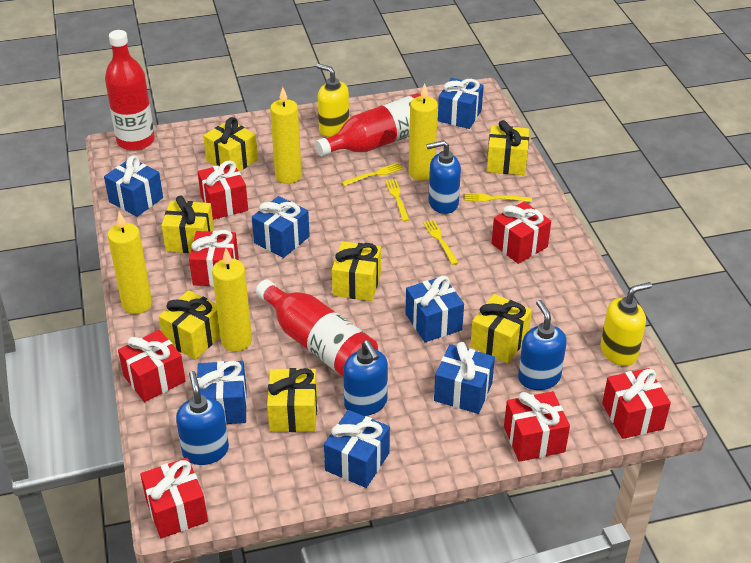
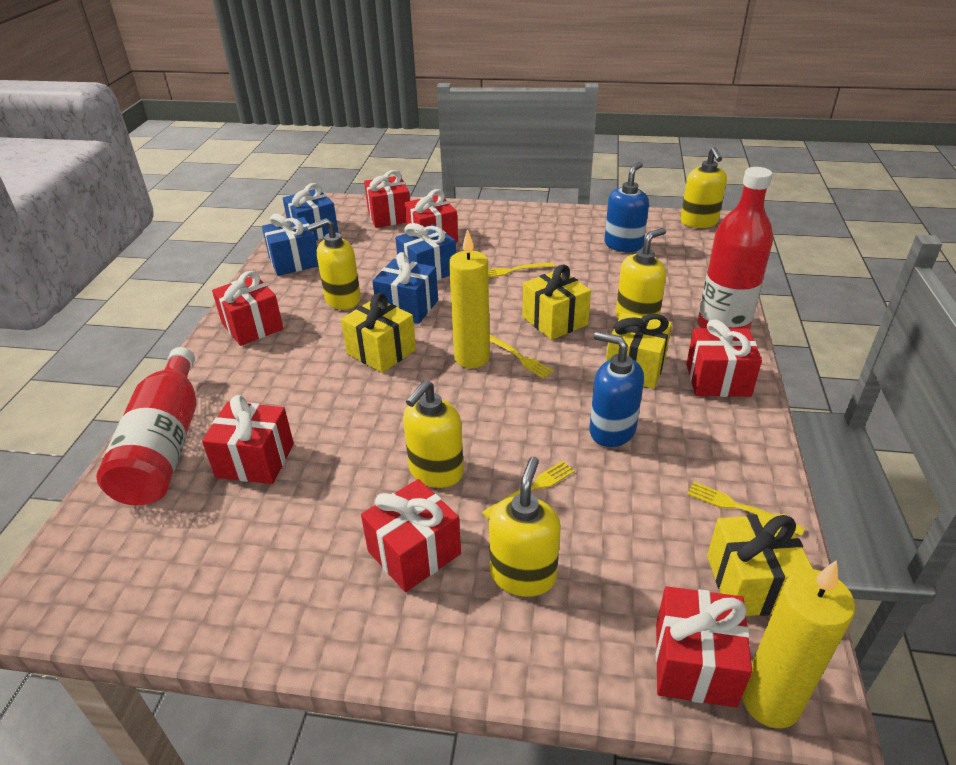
blue gift: 7 -> 4
blue soap dispenser: 4 -> 2
red bottle: 3 -> 2
yellow candle: 4 -> 2
yellow gift: 7 -> 4
yellow soap dispenser: 2 -> 5

